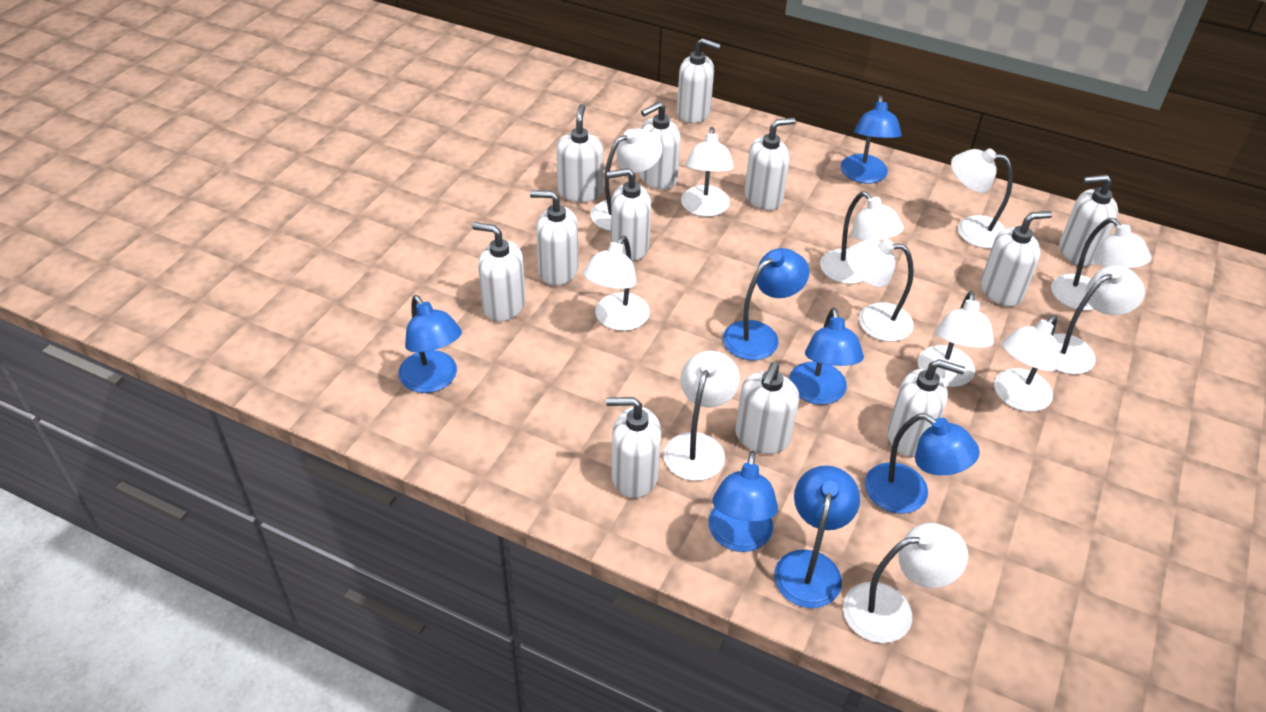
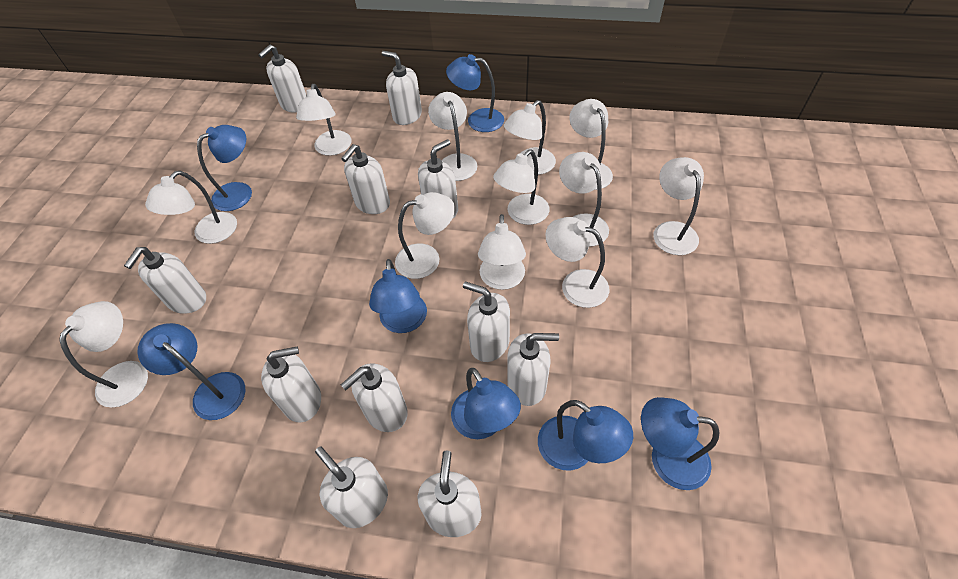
white soap dispenser: 12 -> 11

